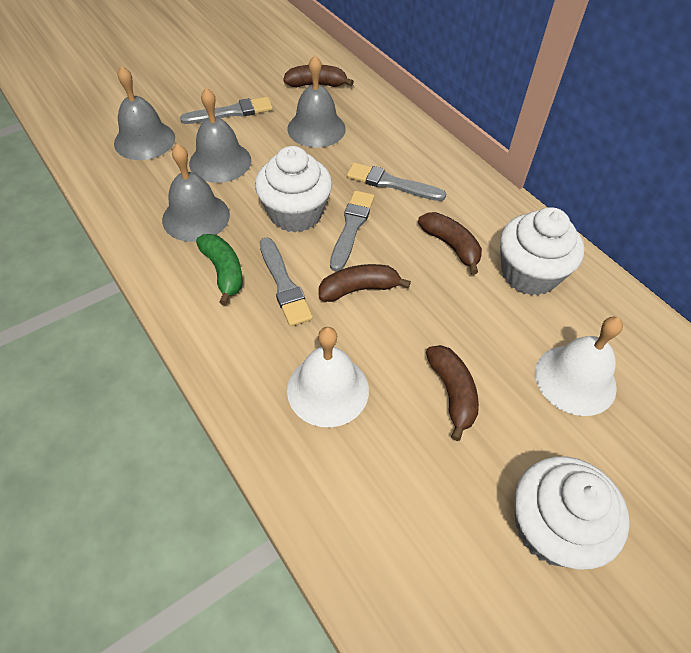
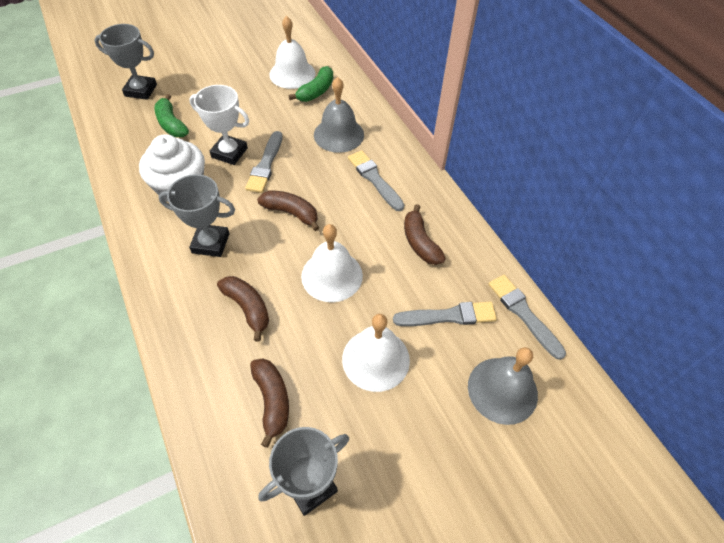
green banana: 1 -> 2
grey bell: 4 -> 2
grey trophy: 0 -> 3
white bell: 2 -> 3
white cupcake: 3 -> 1
white trophy: 0 -> 1

